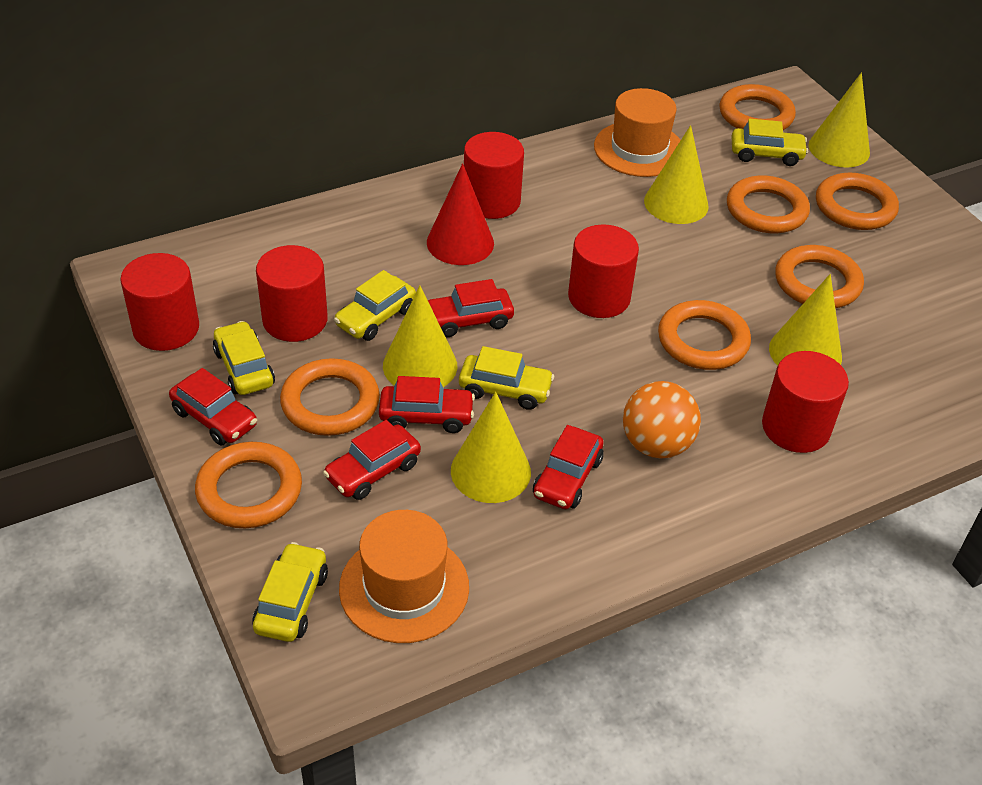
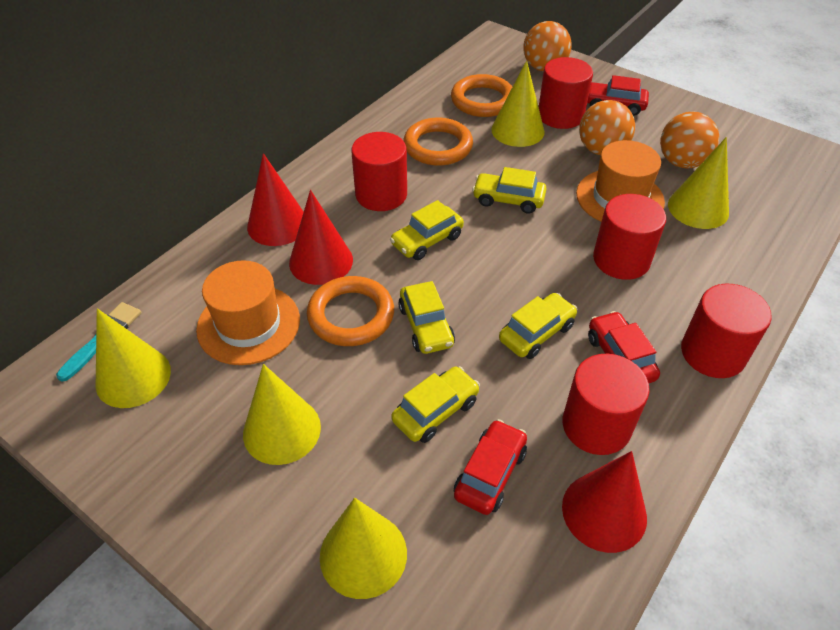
orange ball: 1 -> 3
orange ring: 7 -> 3
red car: 5 -> 3
red cone: 1 -> 3
turquoise brush: 0 -> 1

